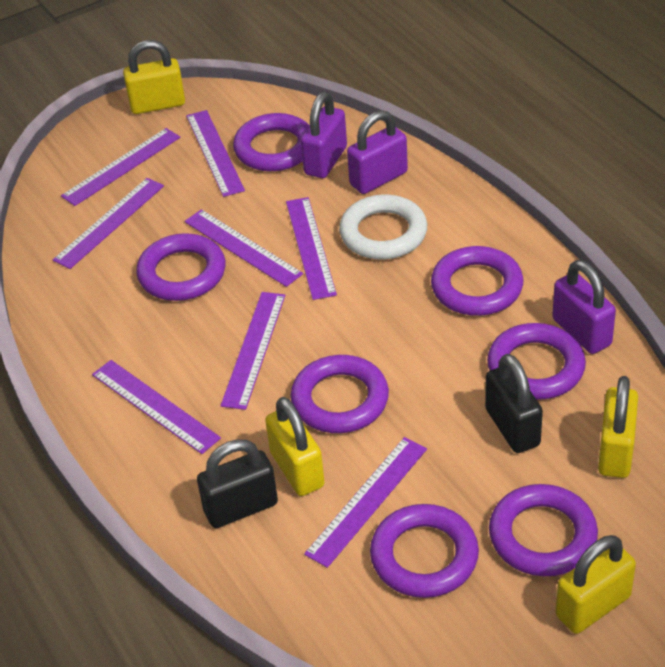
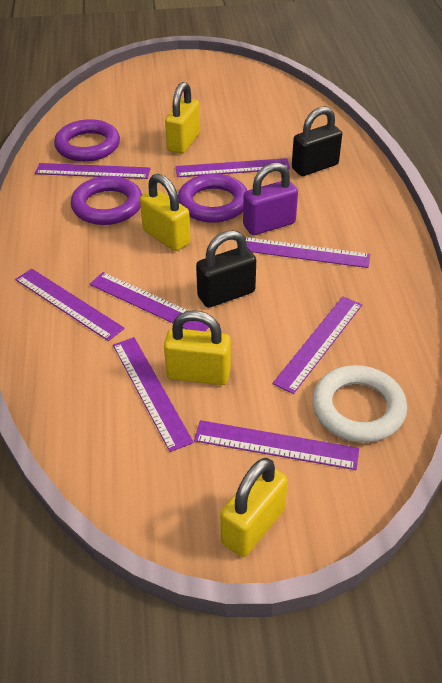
purple padlock: 3 -> 1
purple ring: 7 -> 3

